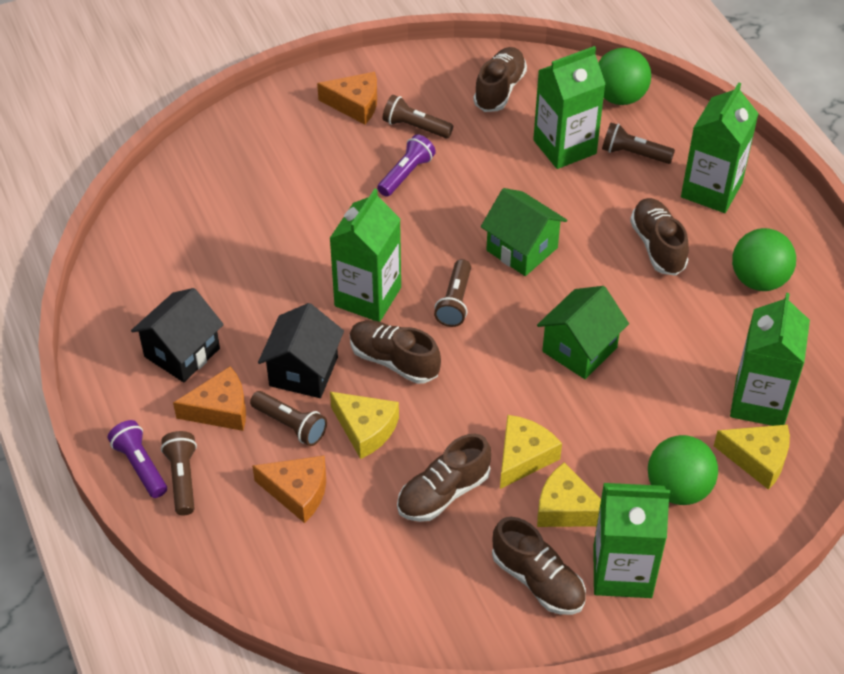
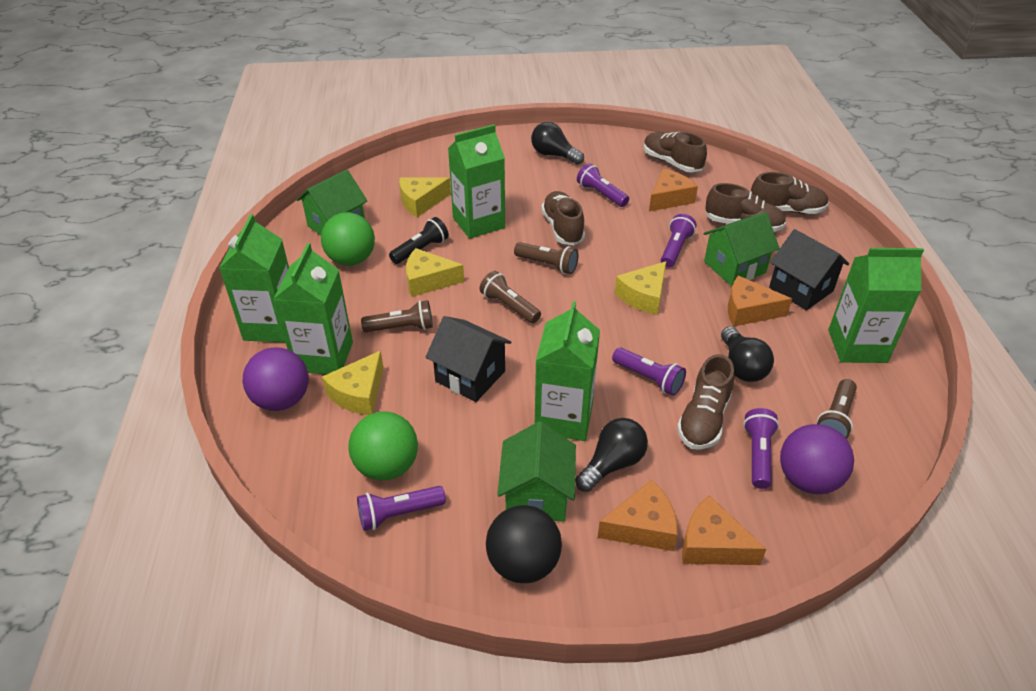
black ball: 0 -> 1
black flashlight: 0 -> 1
black light bulb: 0 -> 3
brown flashlight: 5 -> 4
green ball: 3 -> 2
green house: 2 -> 3
orange cheese: 3 -> 4
purple ball: 0 -> 2
purple flashlight: 2 -> 5

